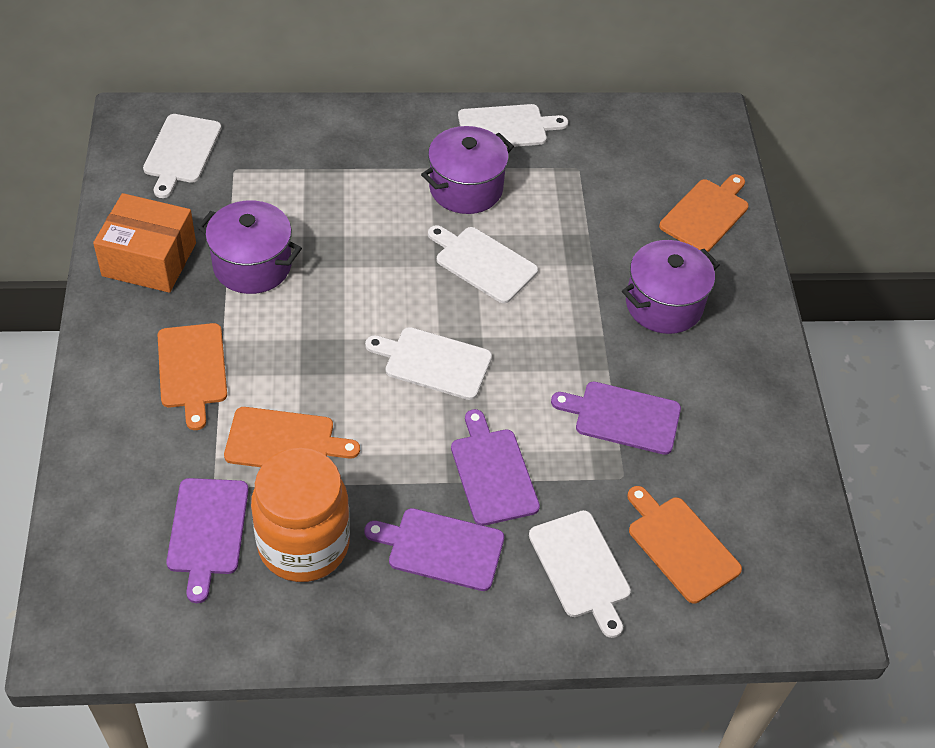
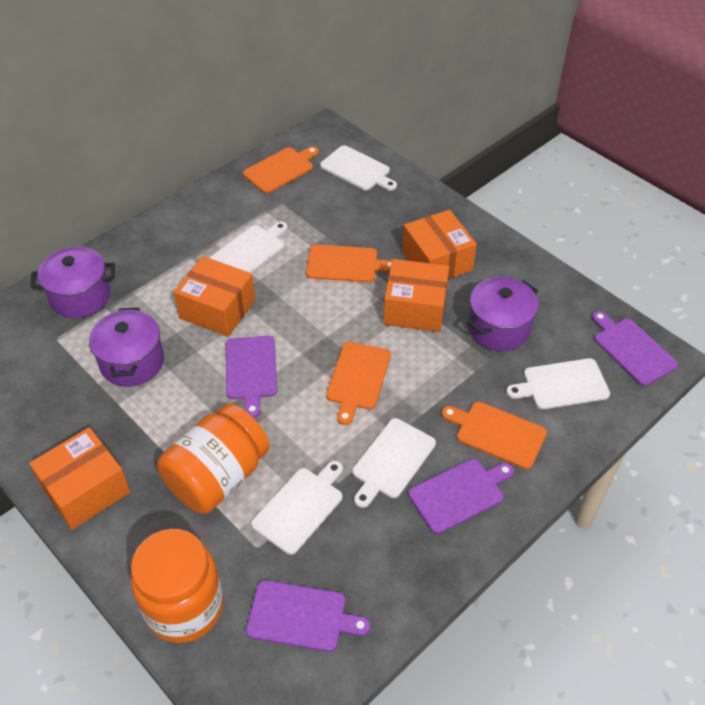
orange box: 1 -> 4
orange jar: 1 -> 2

